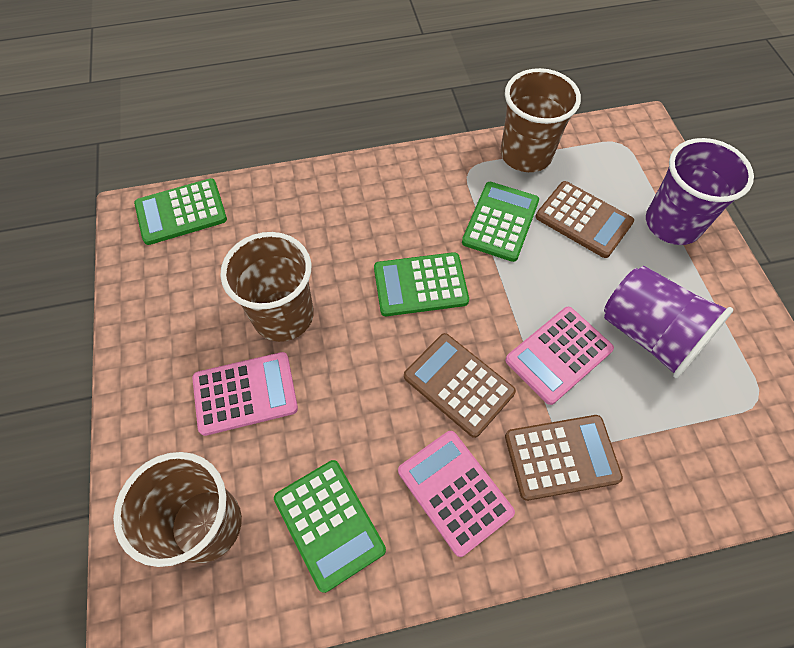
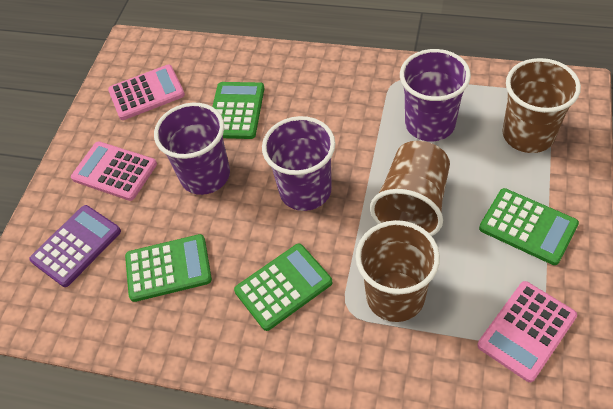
brown calculator: 3 -> 0
purple calculator: 0 -> 1
purple cup: 2 -> 3

